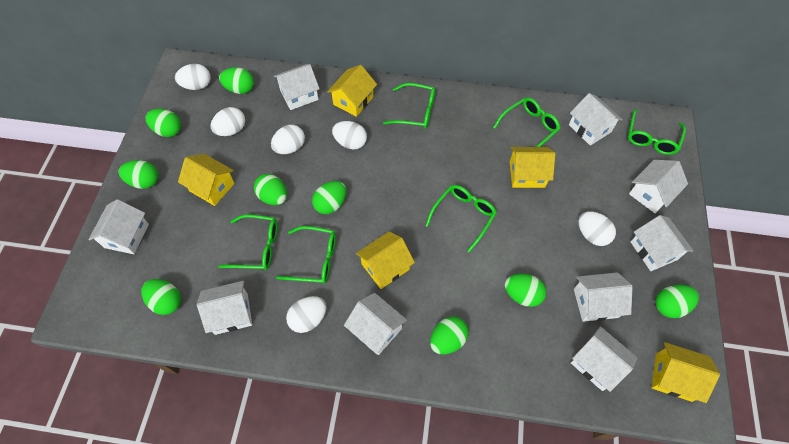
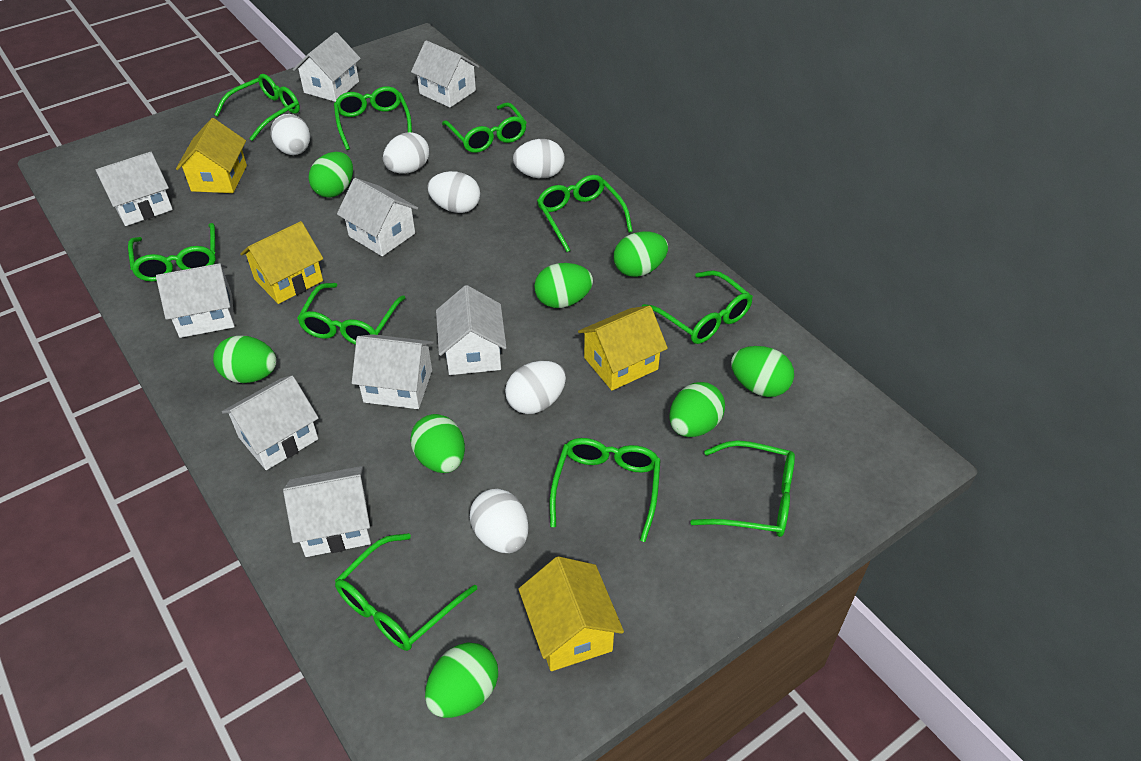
green egg: 9 -> 8
green glasses: 6 -> 10
yellow house: 5 -> 4

